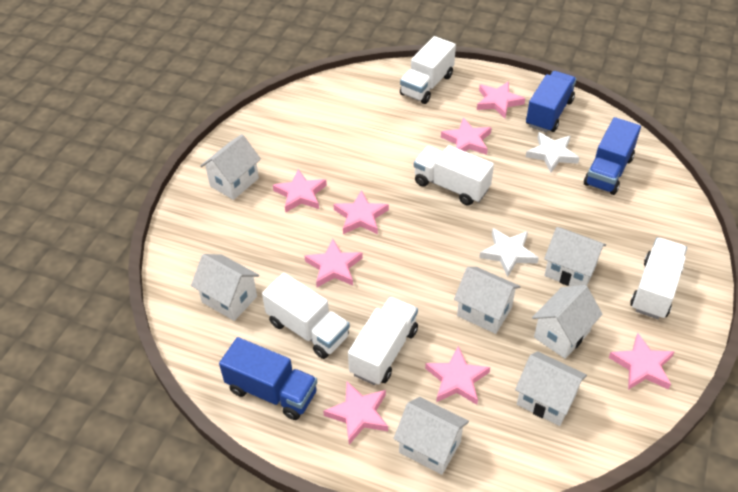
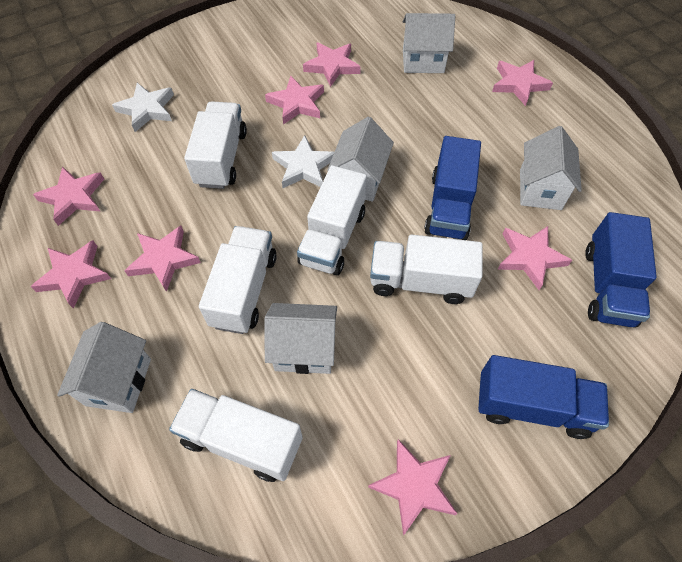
white house: 7 -> 5

